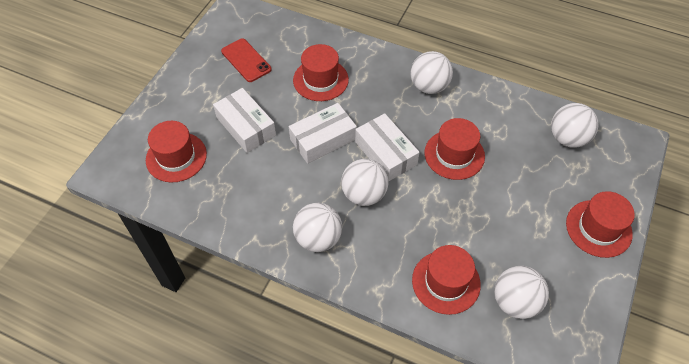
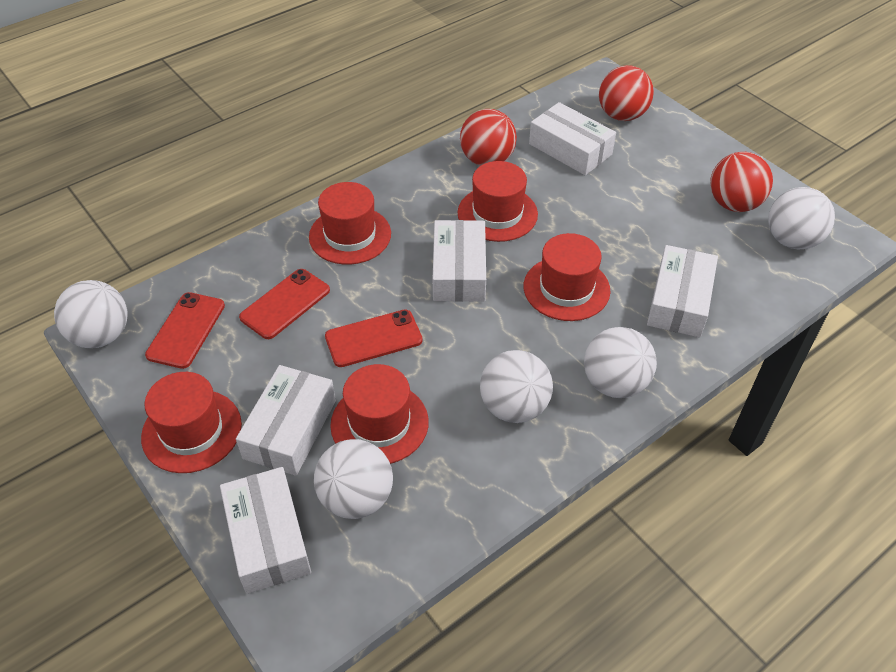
red ball: 0 -> 3
red phone: 1 -> 3
white box: 3 -> 5

